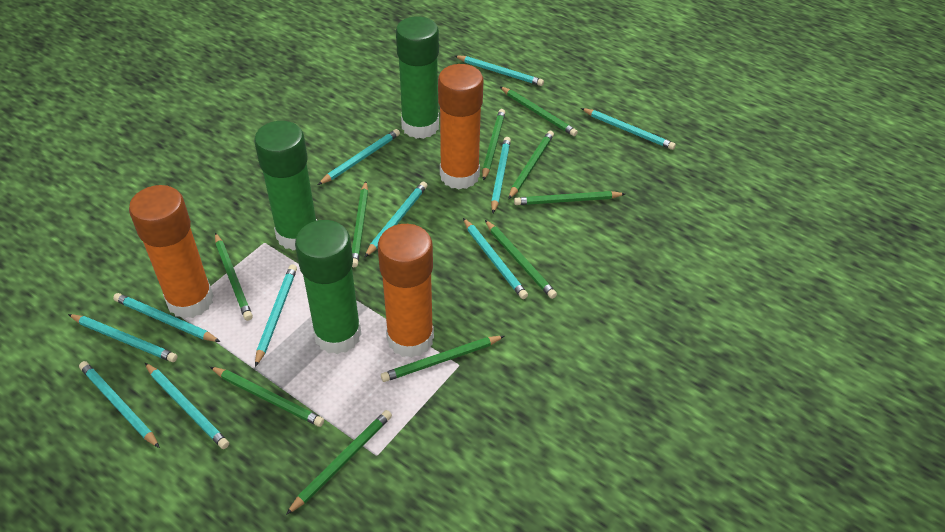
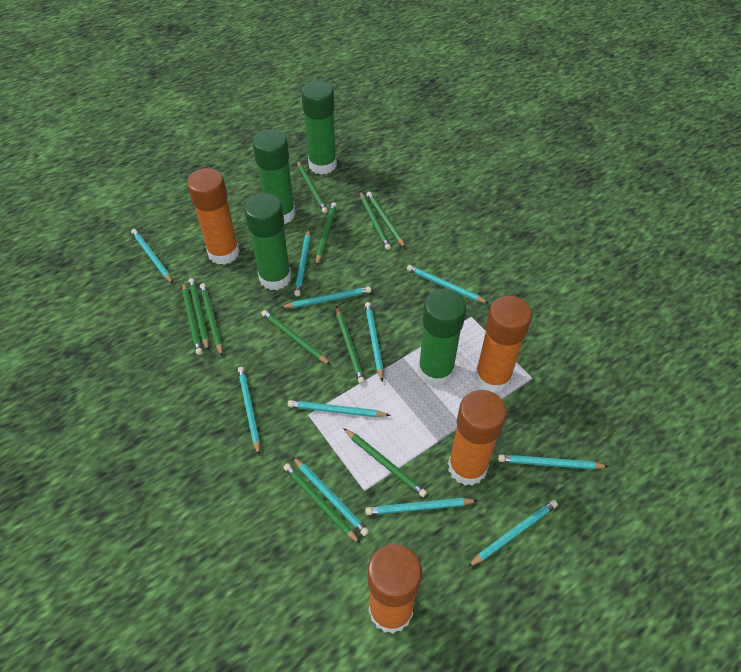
green glue stick: 3 -> 4
green pencil: 10 -> 11
orange glue stick: 3 -> 4

